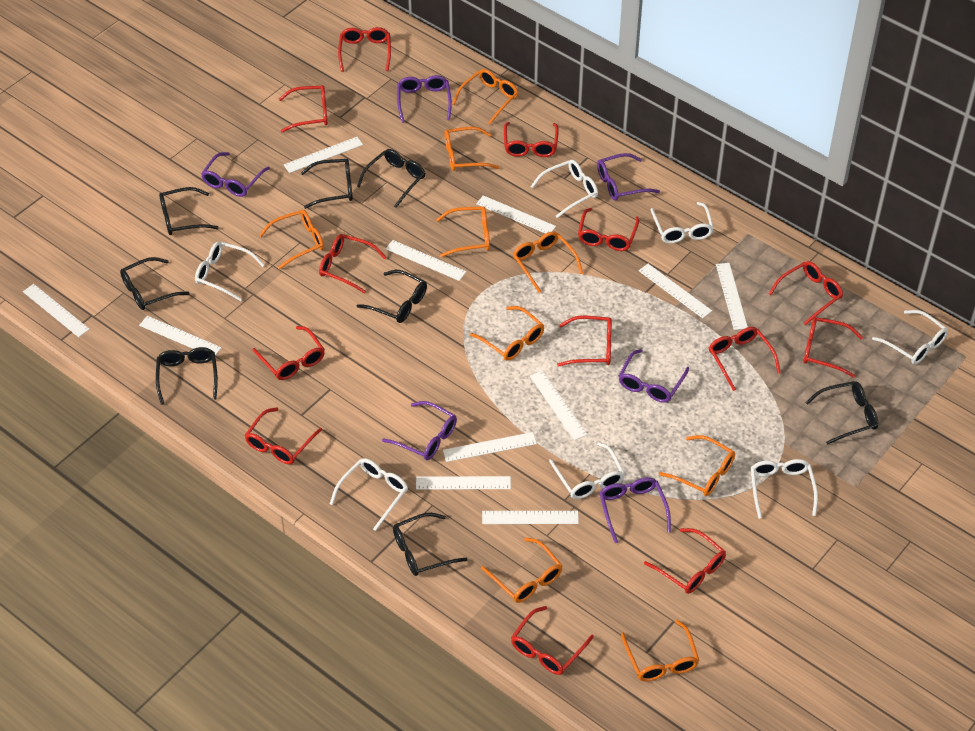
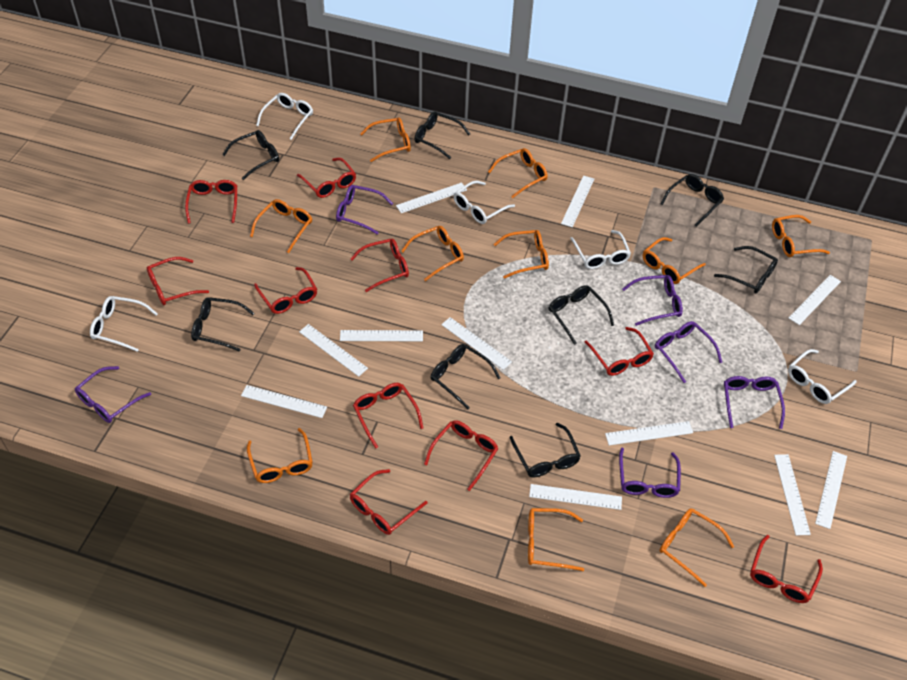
orange glasses: 9 -> 10
red glasses: 13 -> 10
white glasses: 7 -> 5

